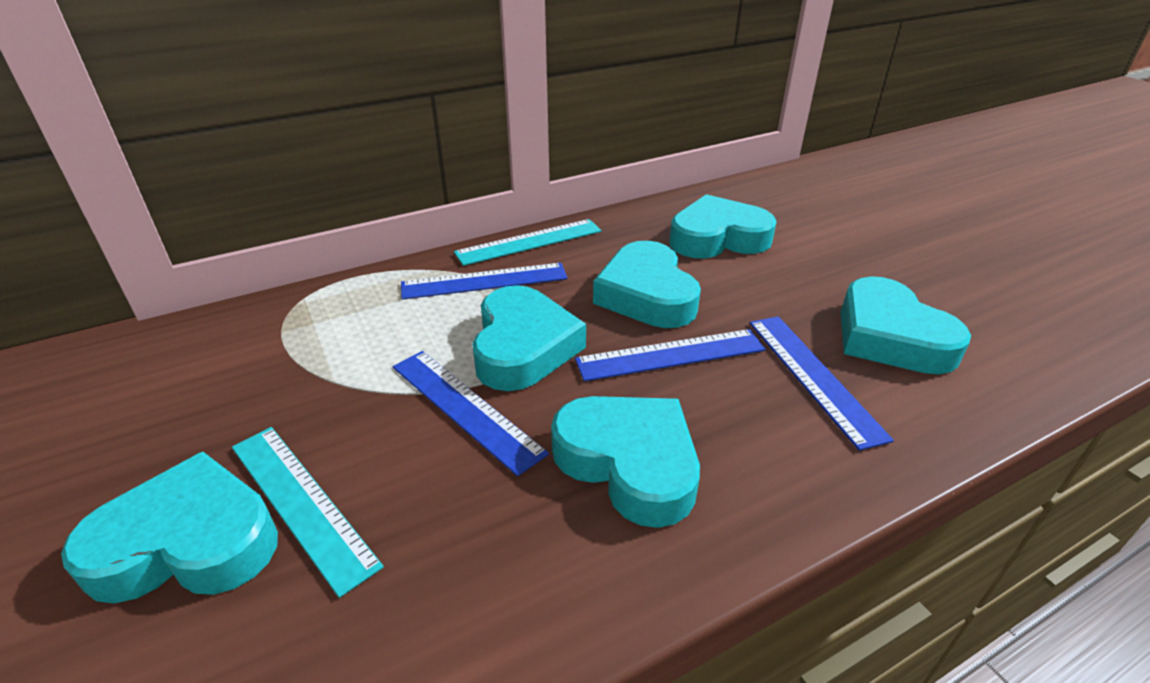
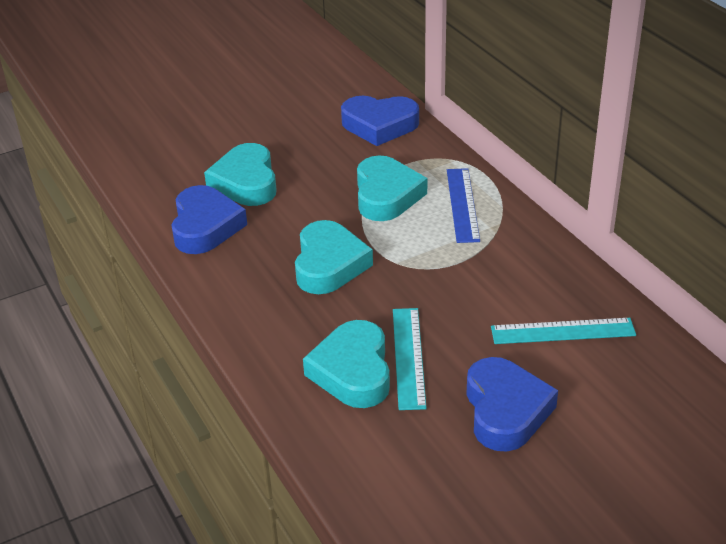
blue heart: 0 -> 3
blue ruler: 4 -> 1
turquoise heart: 6 -> 4

